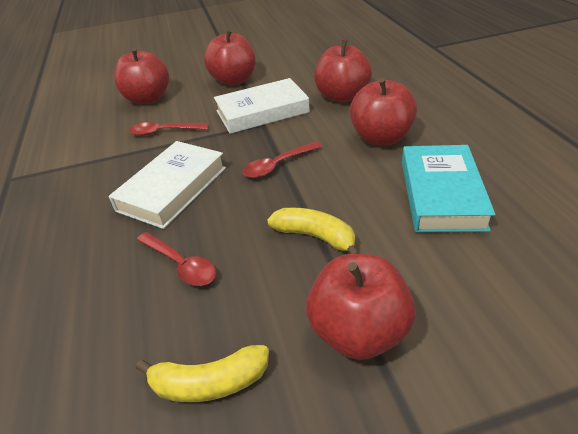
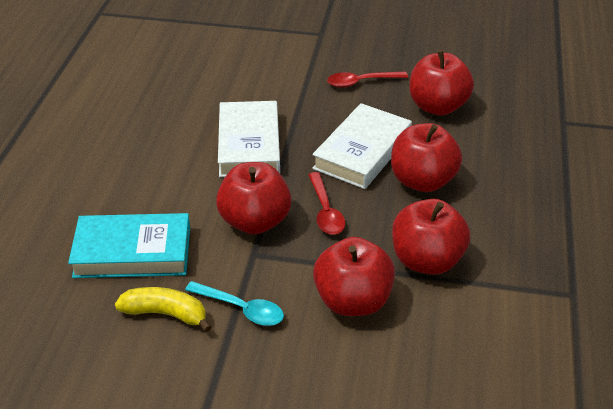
red spoon: 3 -> 2
turquoise spoon: 0 -> 1
yellow banana: 2 -> 1

